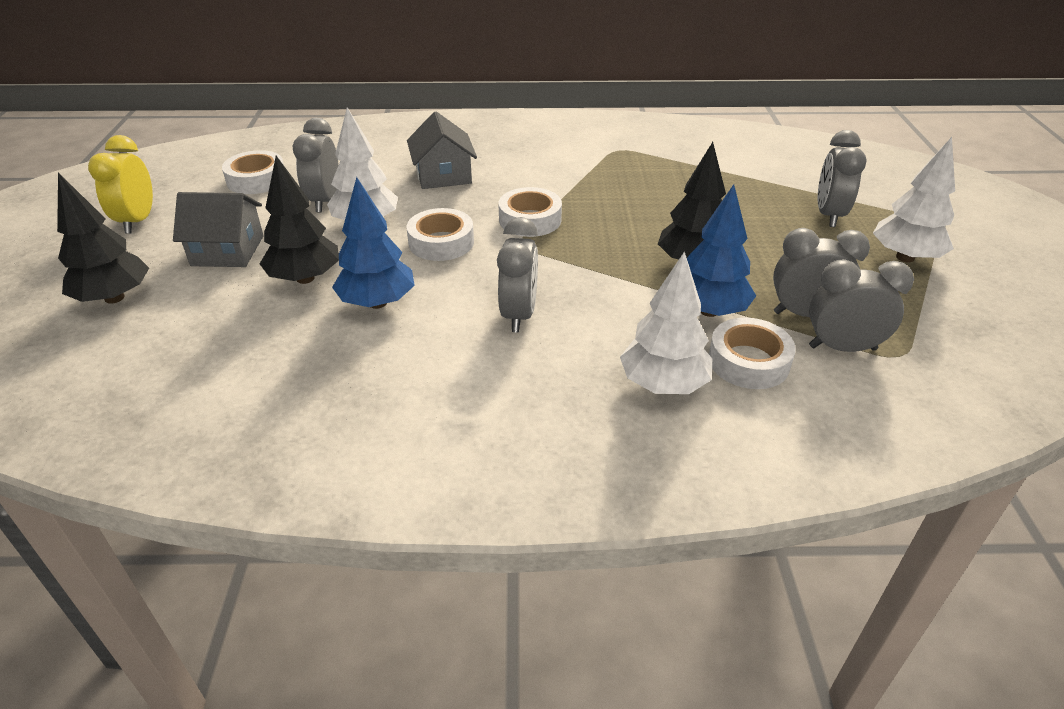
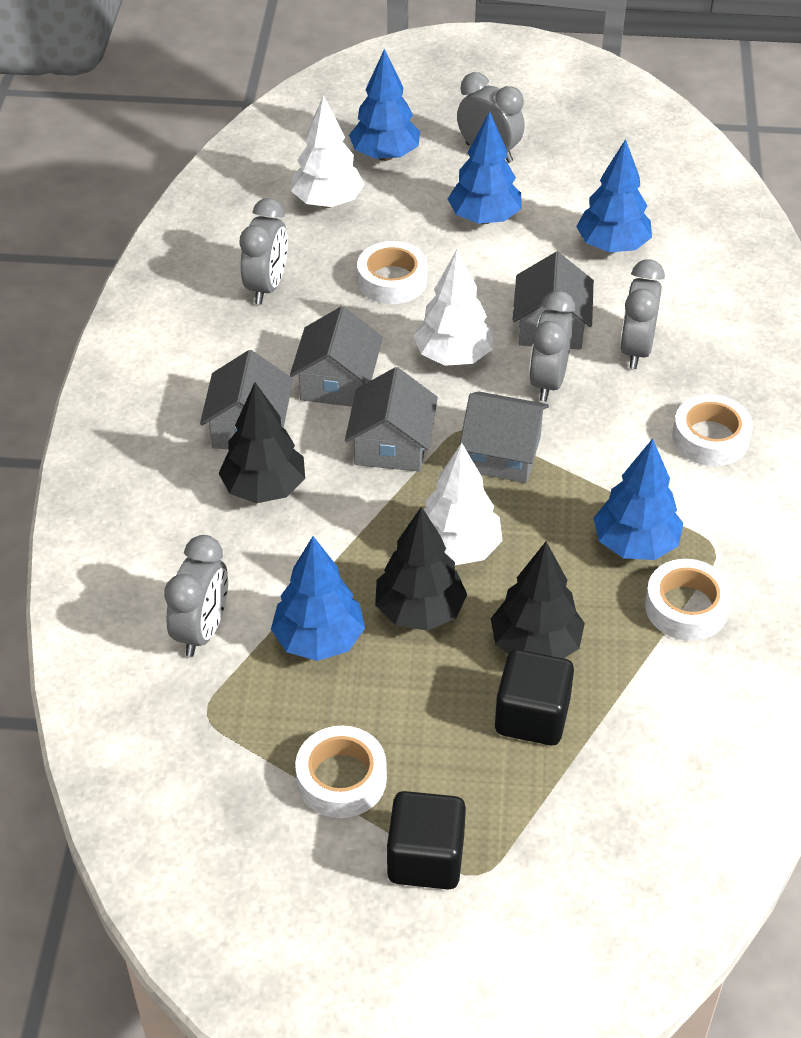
black cube: 0 -> 2
blue tree: 2 -> 5
grey house: 2 -> 5
yellow clock: 1 -> 0

